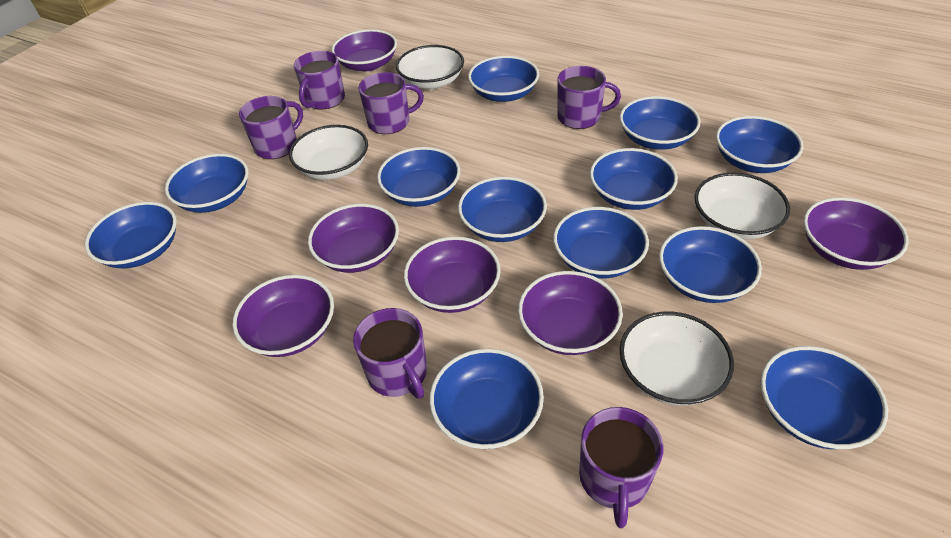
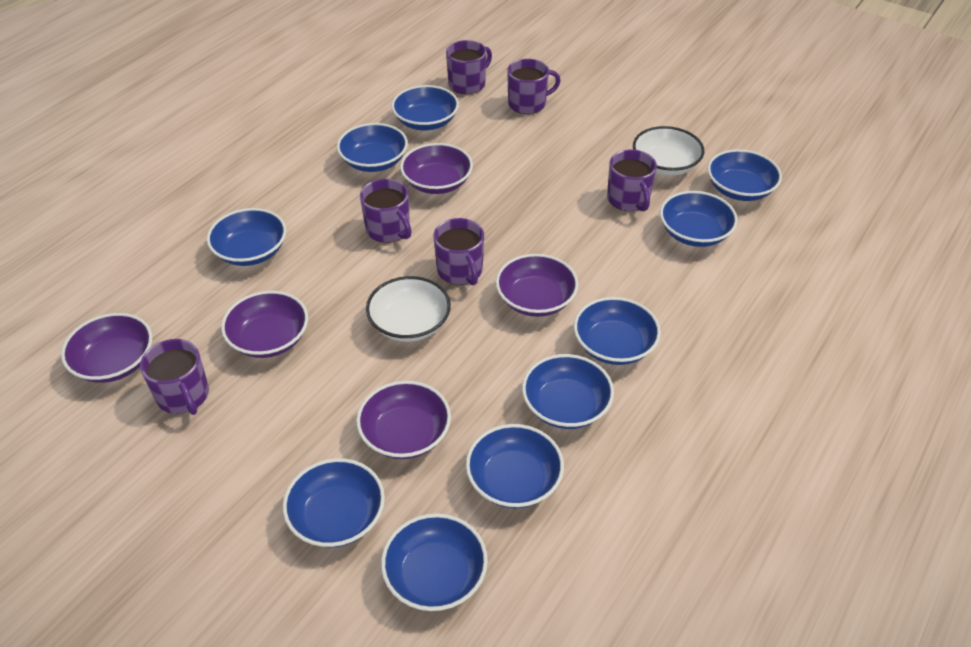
blue bowl: 12 -> 10
purple bowl: 6 -> 5
white bowl: 4 -> 2

